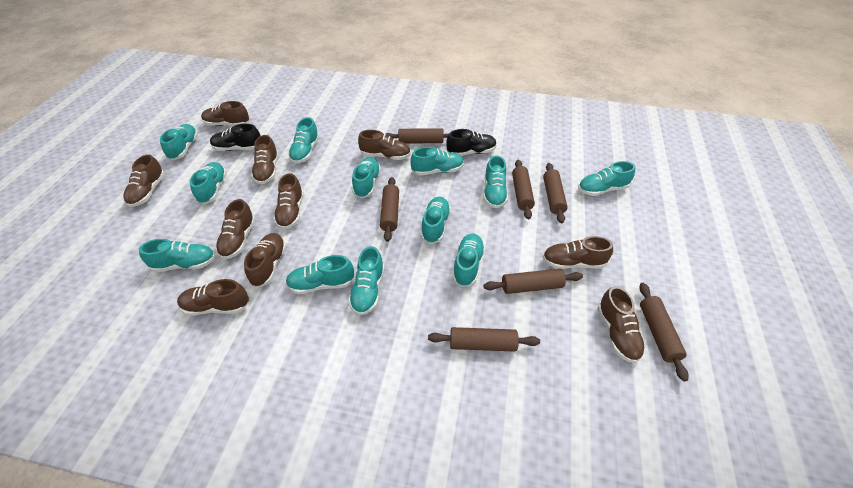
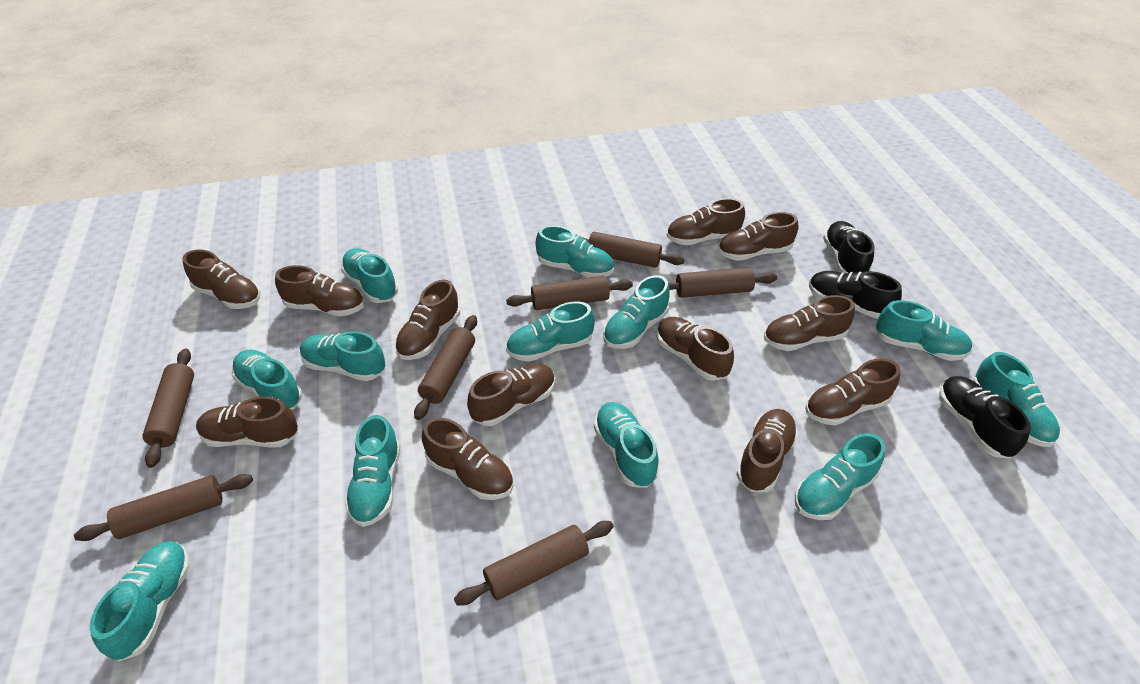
black shoe: 2 -> 3
brown shoe: 10 -> 12

